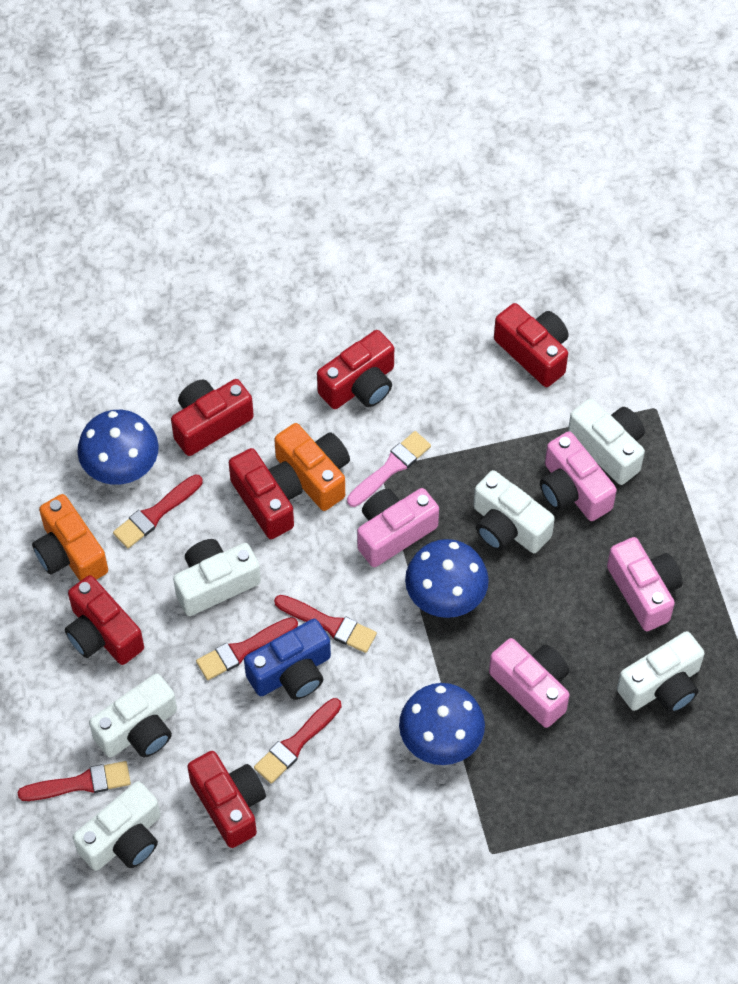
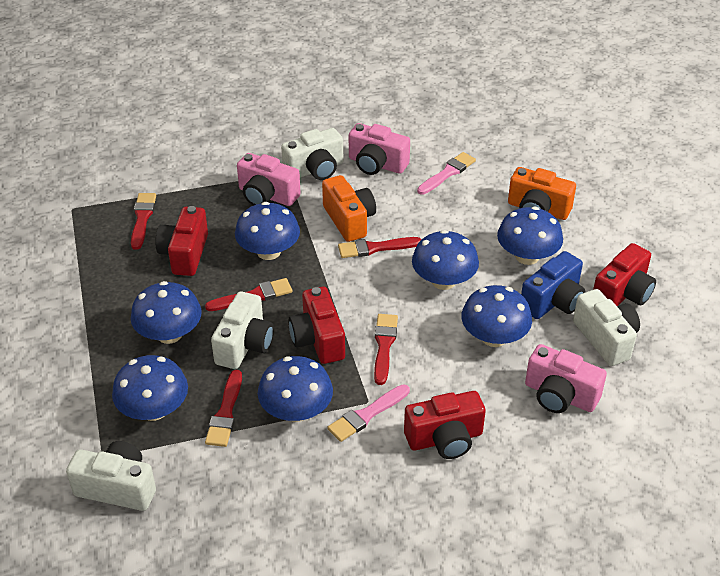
blue mushroom: 3 -> 7
pink brush: 1 -> 2
pink camera: 4 -> 3
red camera: 6 -> 4
white camera: 6 -> 4

